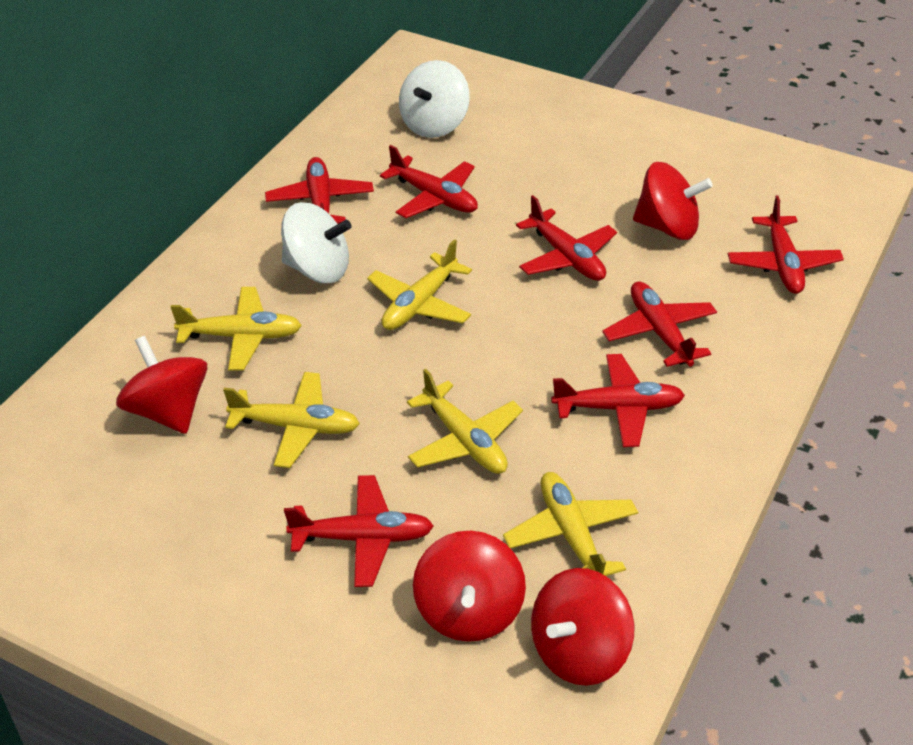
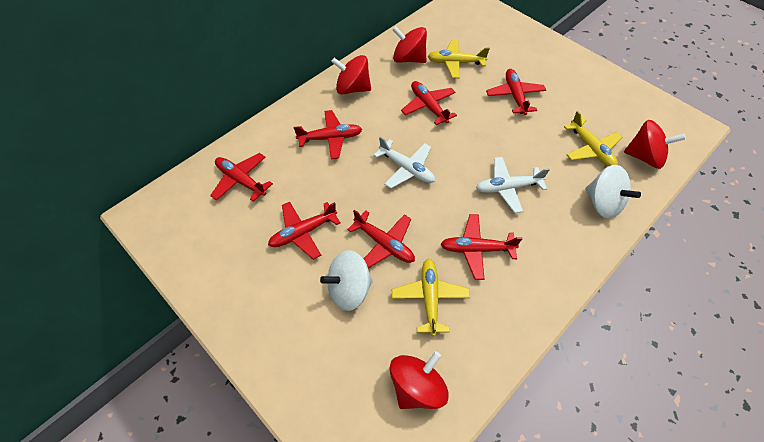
white plane: 0 -> 2
yellow plane: 5 -> 3

